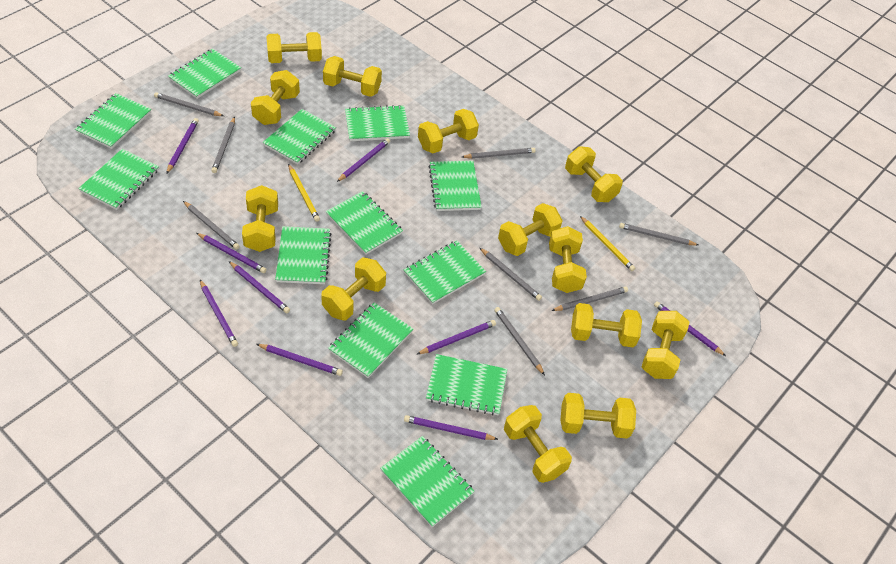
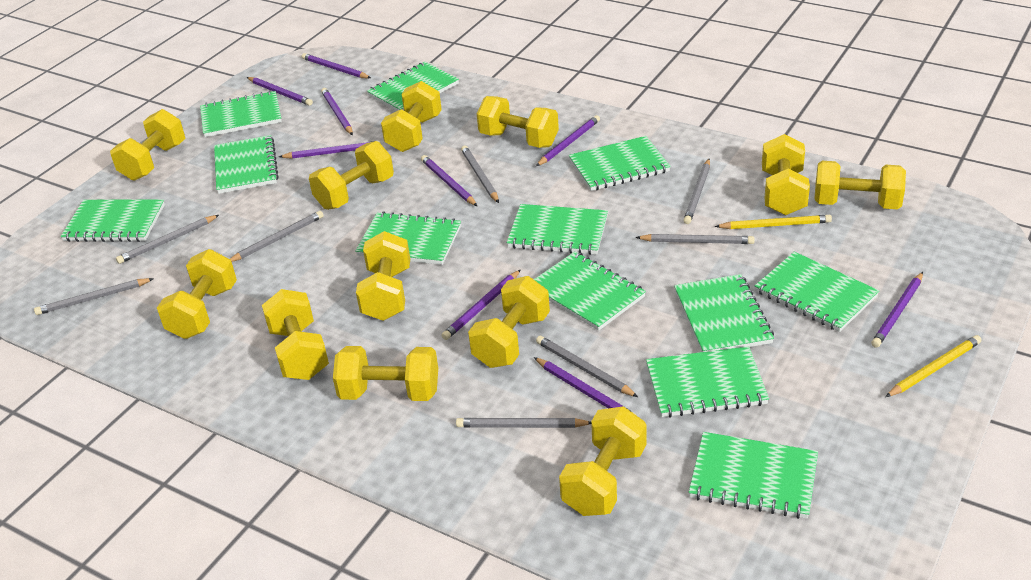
yellow dumbbell: 13 -> 12

